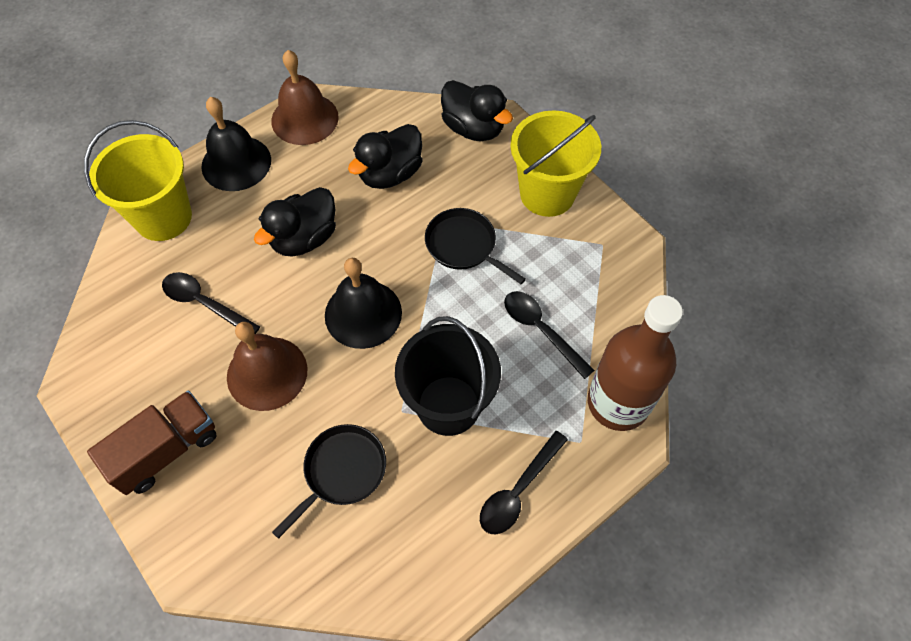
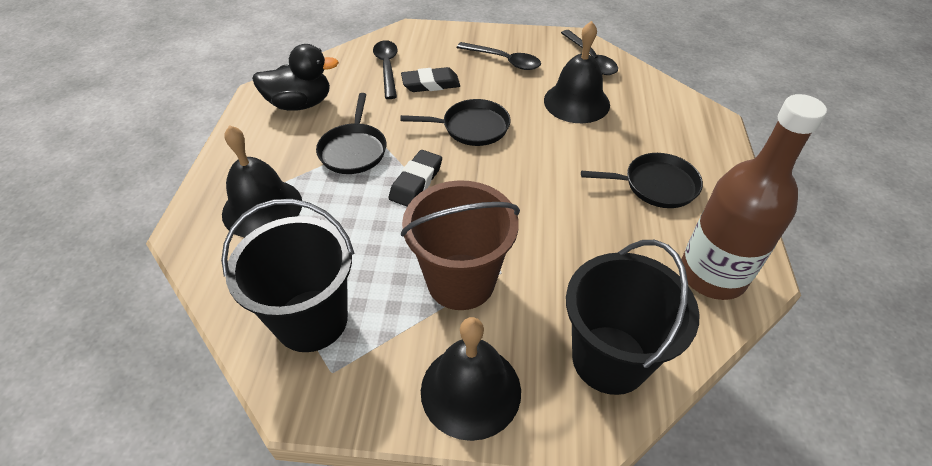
black bell: 2 -> 3
black bucket: 1 -> 2
black duck: 3 -> 1
black eraser: 0 -> 2
black pan: 2 -> 3
brown bell: 2 -> 0
brown bucket: 0 -> 1
brown truck: 1 -> 0
yellow bucket: 2 -> 0

